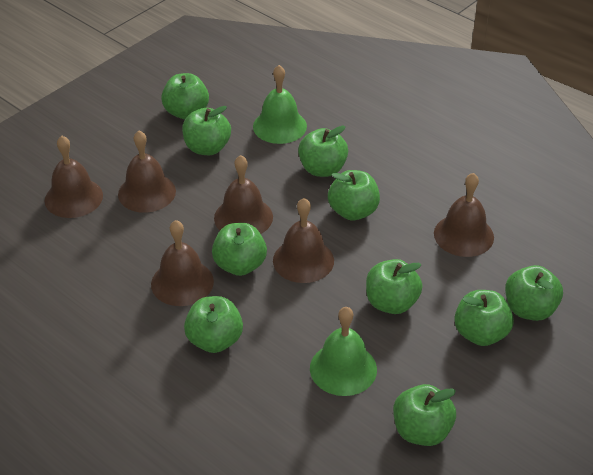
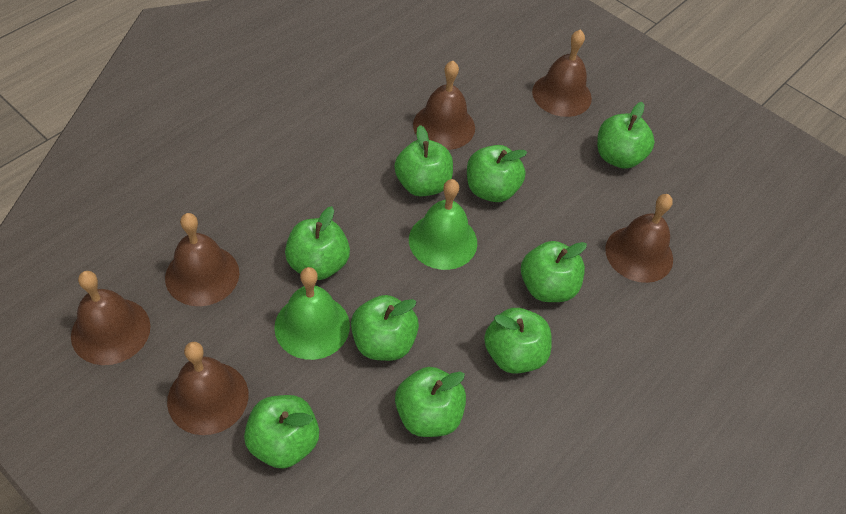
green apple: 10 -> 9

